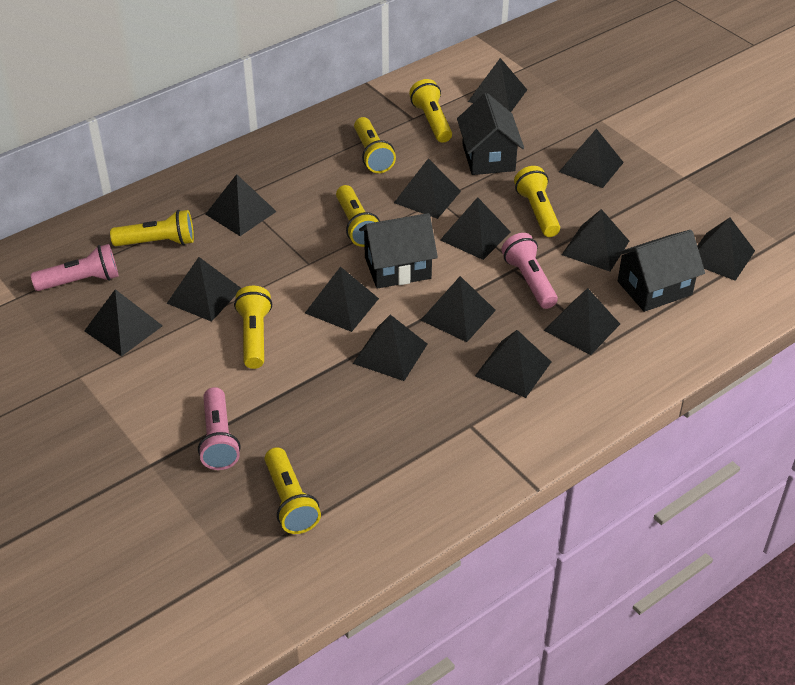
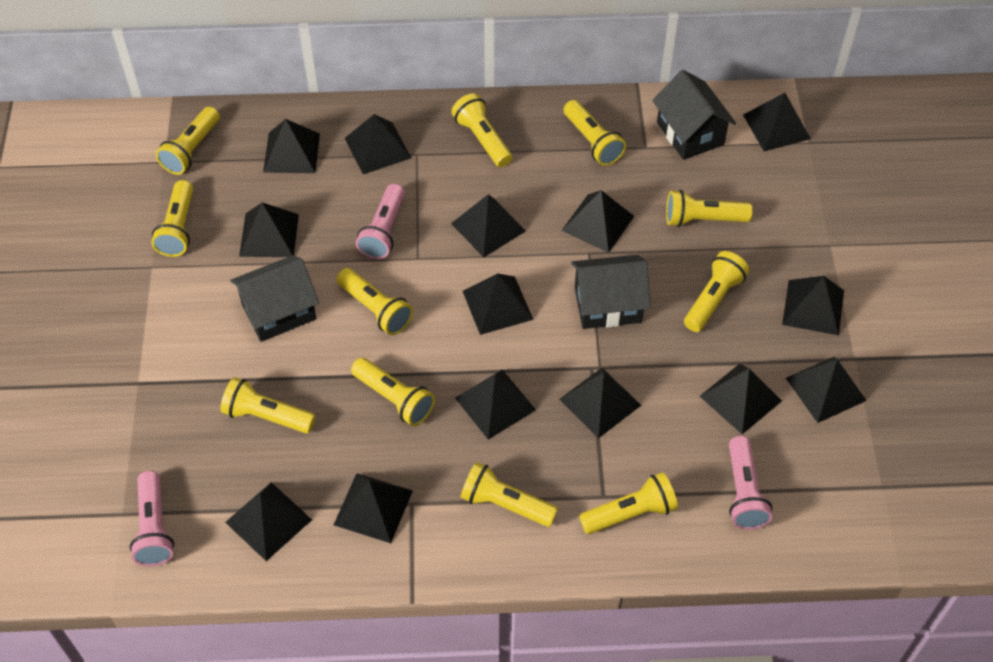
yellow flashlight: 7 -> 11

